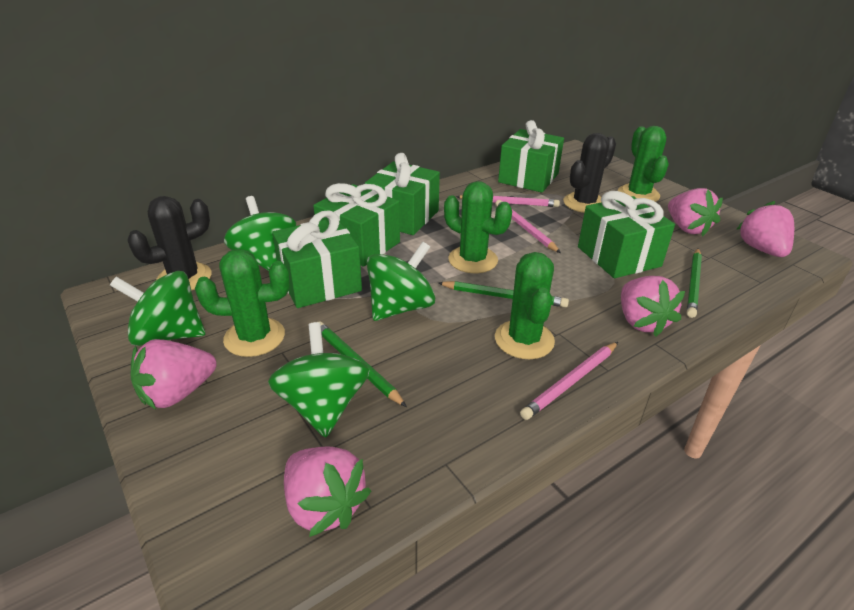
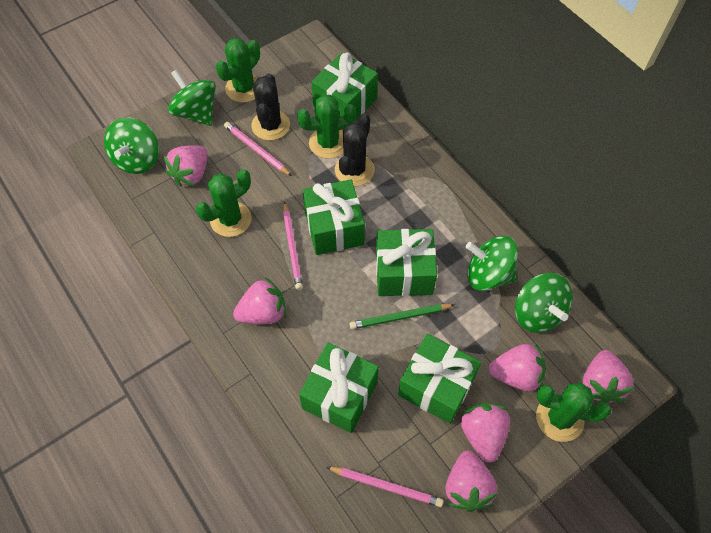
green pencil: 3 -> 1
pink strawberry: 5 -> 6

